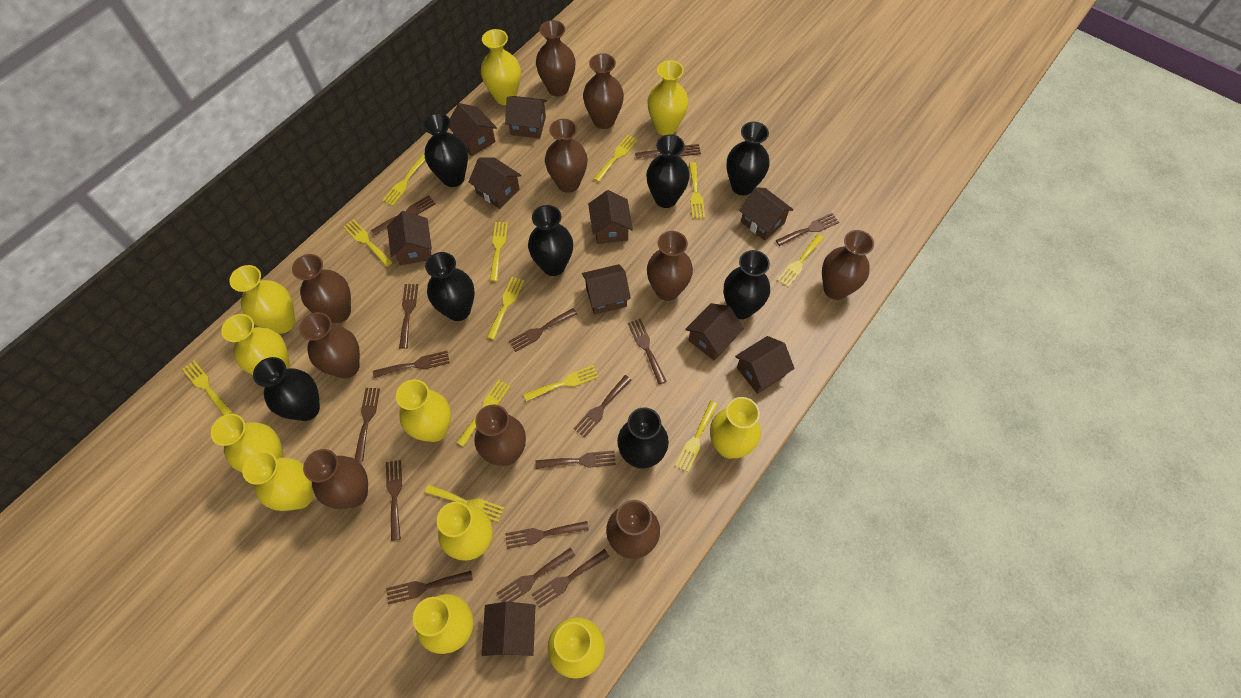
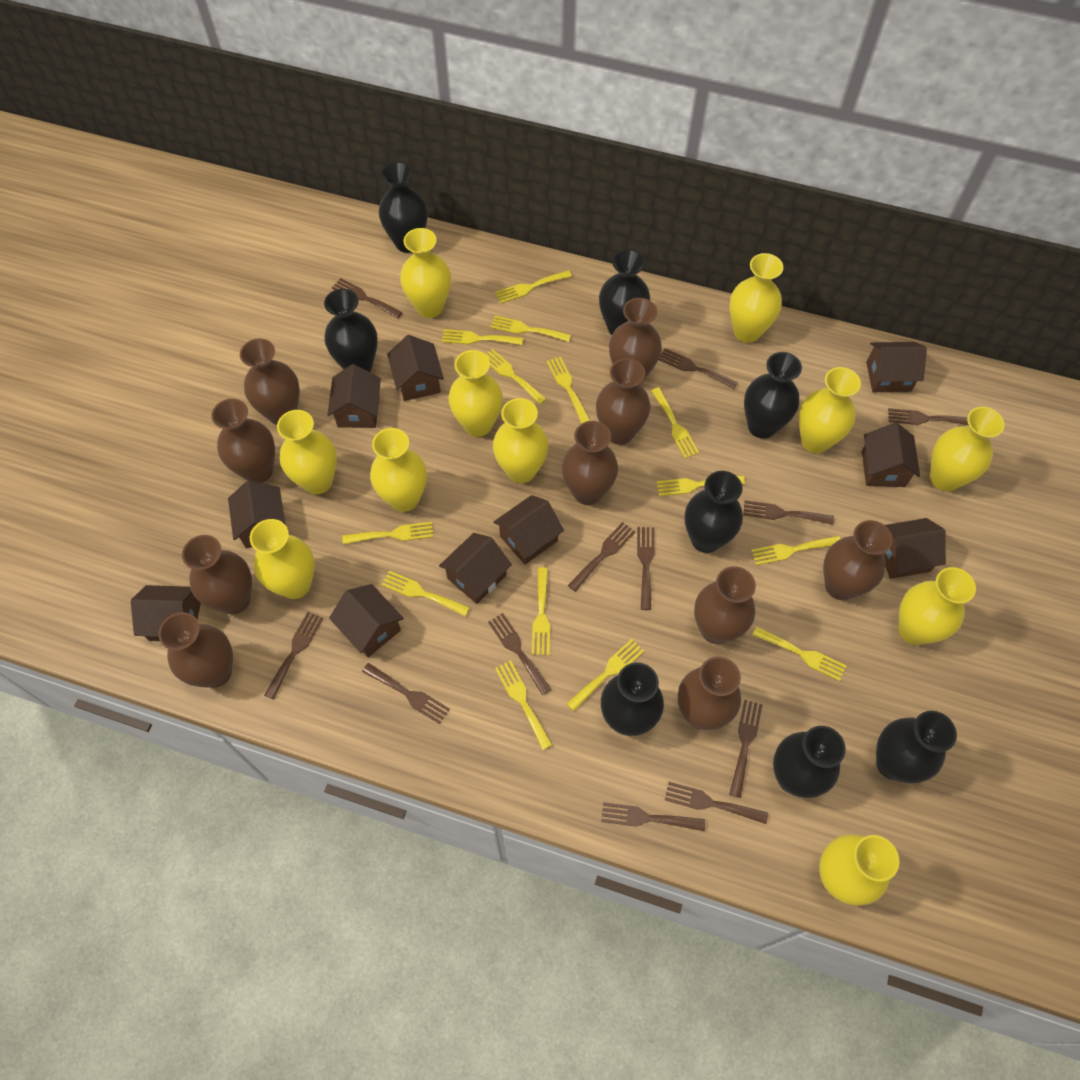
brown fork: 15 -> 12
yellow fork: 12 -> 14

